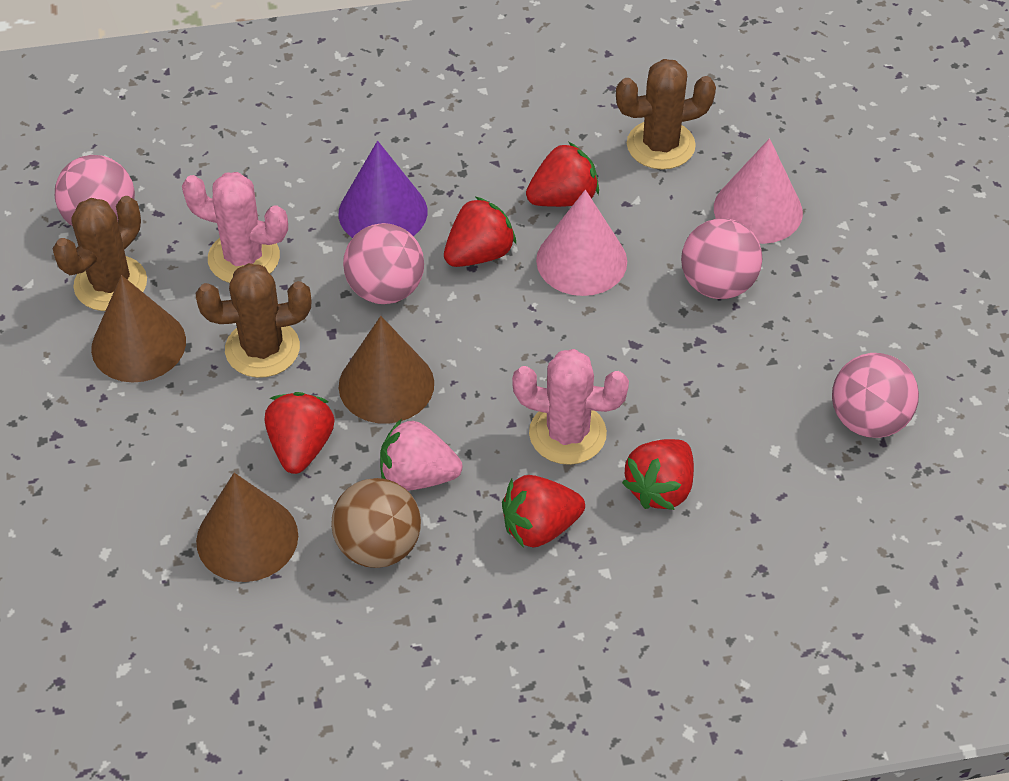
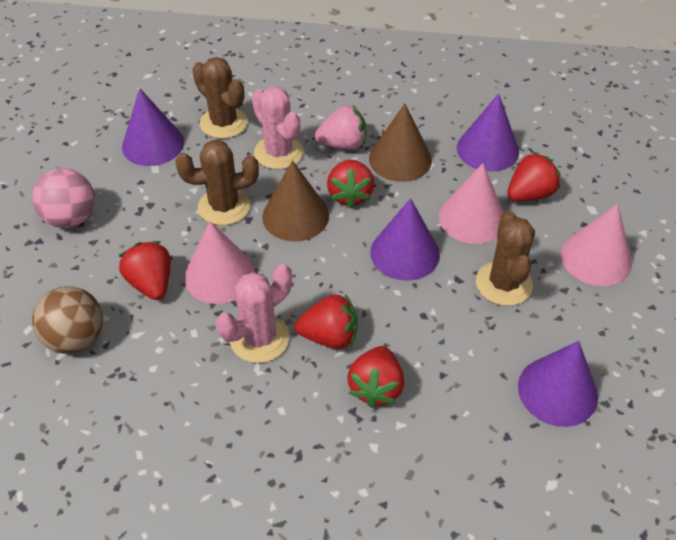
brown cone: 3 -> 2
pink ball: 4 -> 1
pink cone: 2 -> 3
purple cone: 1 -> 4

